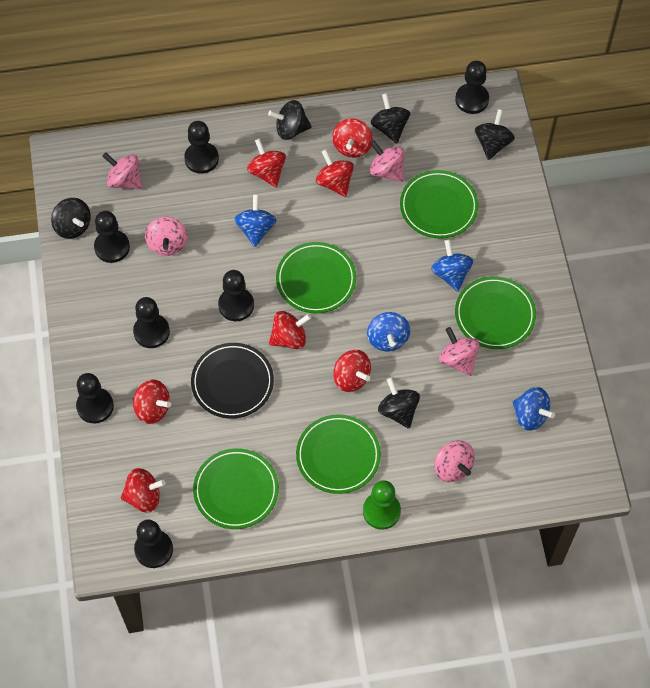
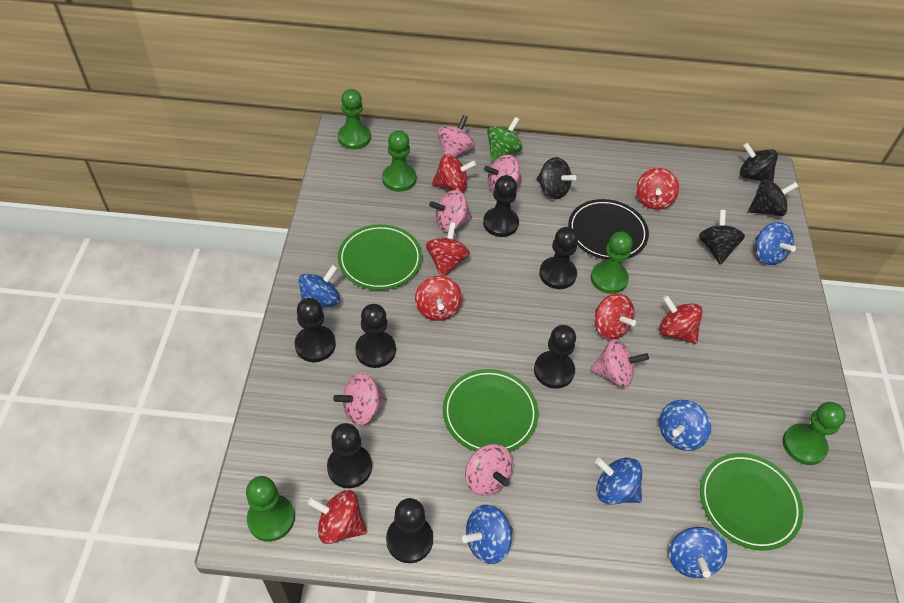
black spinning top: 5 -> 4
blue spinning top: 4 -> 6
green pawn: 1 -> 5
green plate: 5 -> 3
green spinning top: 0 -> 1
pink spinning top: 5 -> 6

